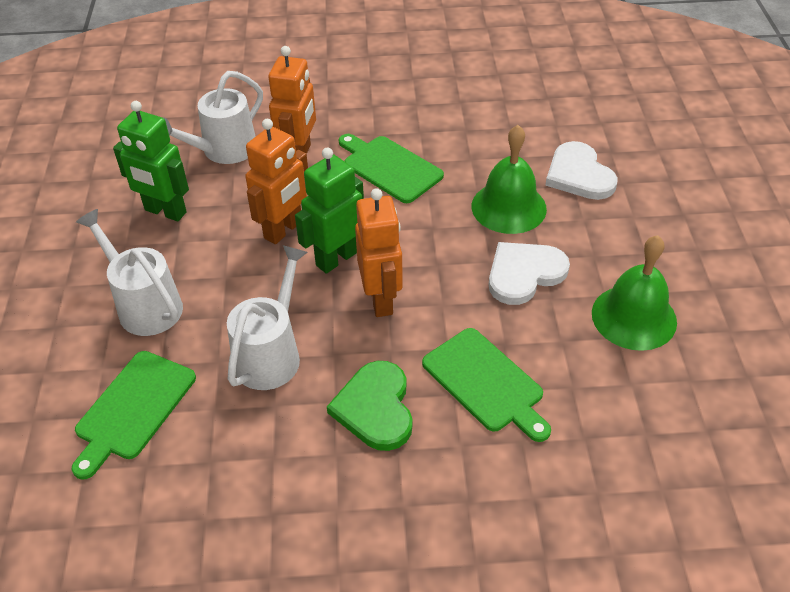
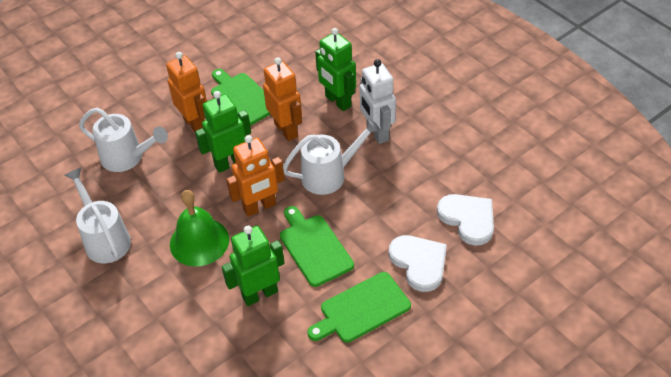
green bell: 2 -> 1
green heart: 1 -> 0
green robot: 2 -> 3
white robot: 0 -> 1

